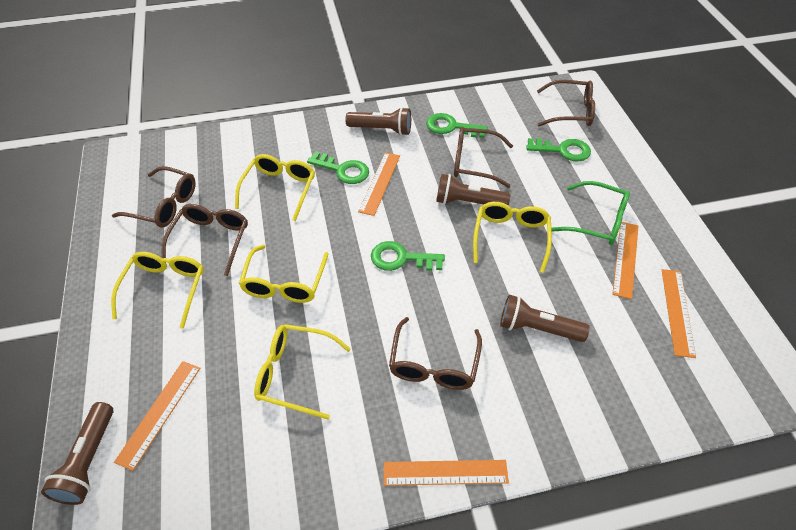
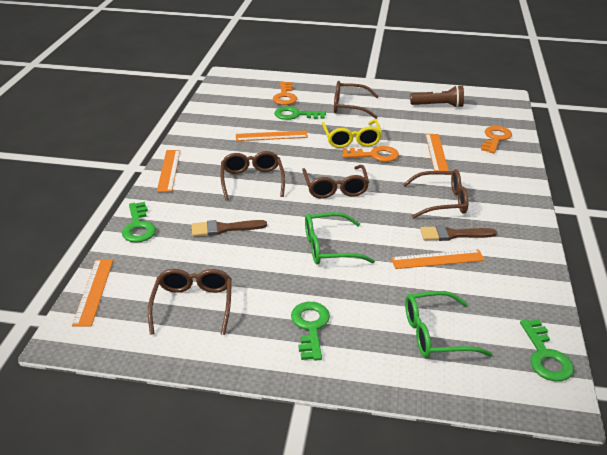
brown brush: 0 -> 2
brown flashlight: 4 -> 1
green glasses: 1 -> 2
orange key: 0 -> 3
yellow glasses: 5 -> 1

